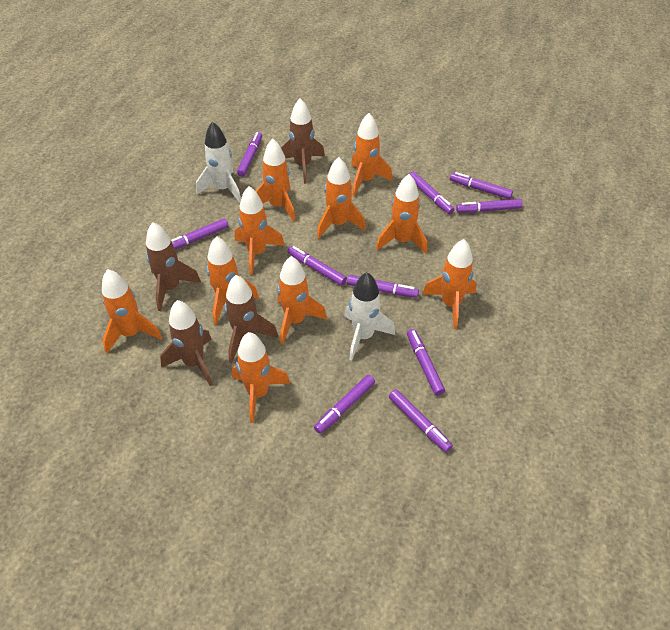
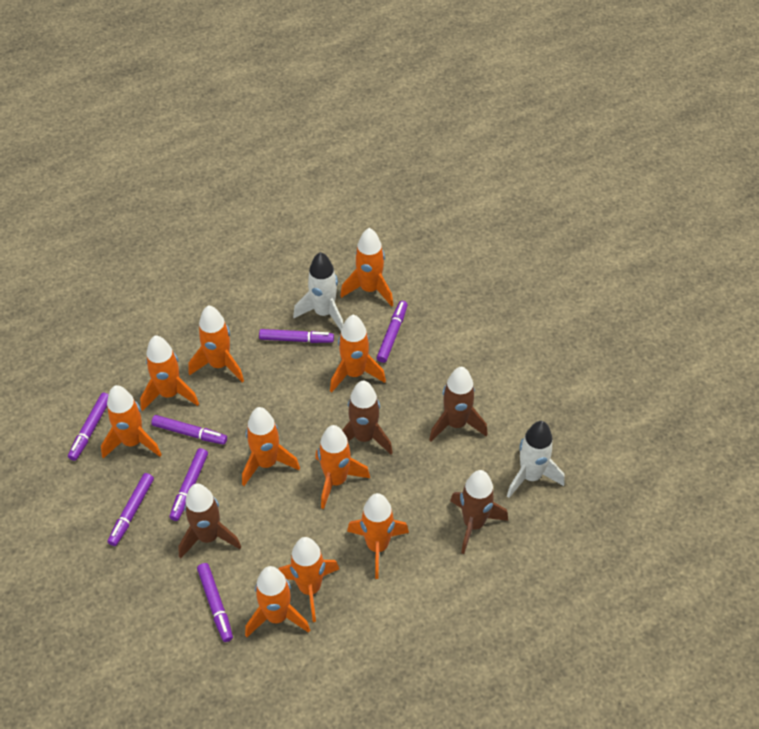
purple marker: 10 -> 7

